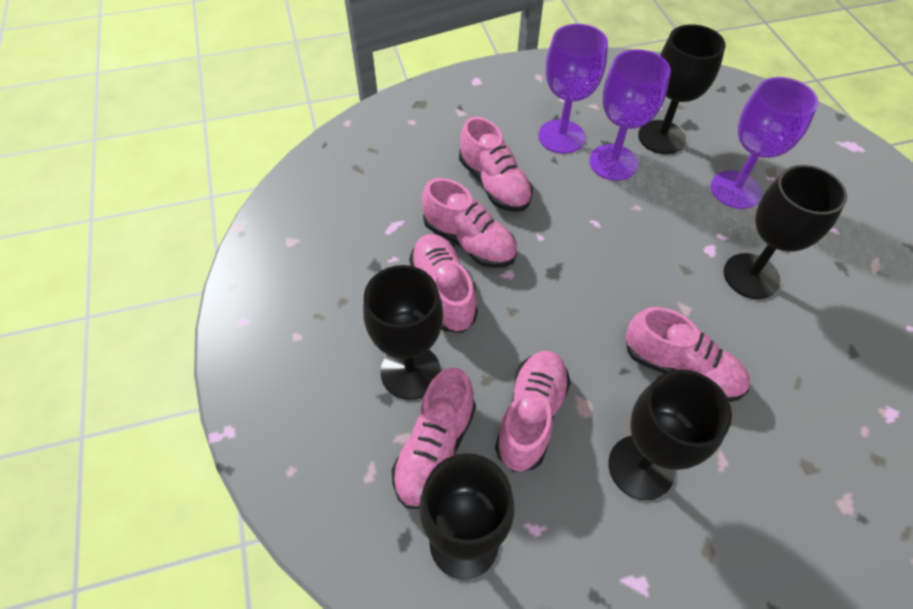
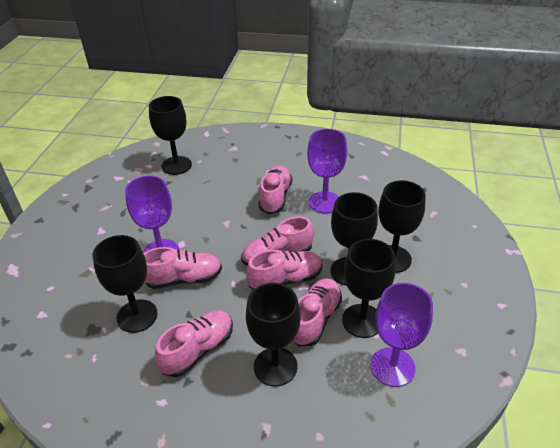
black goblet: 5 -> 6

